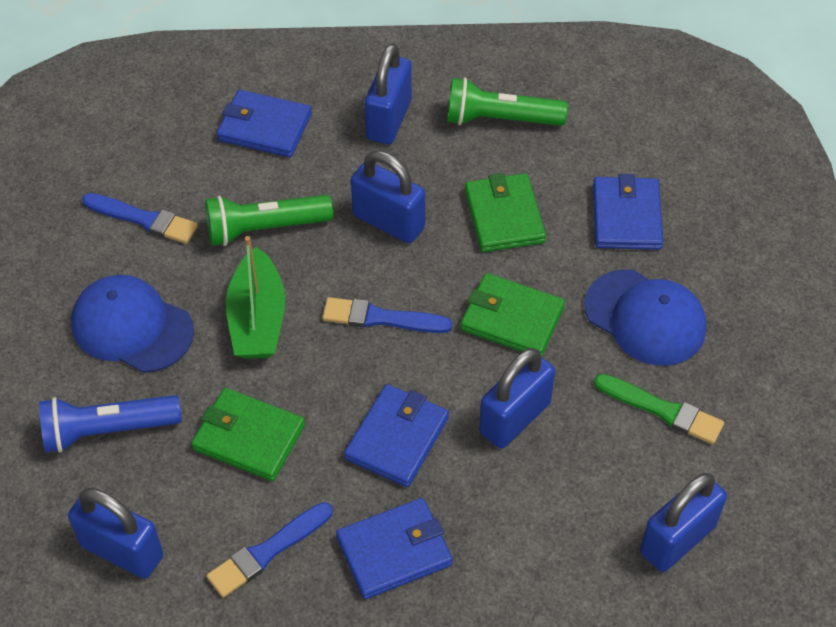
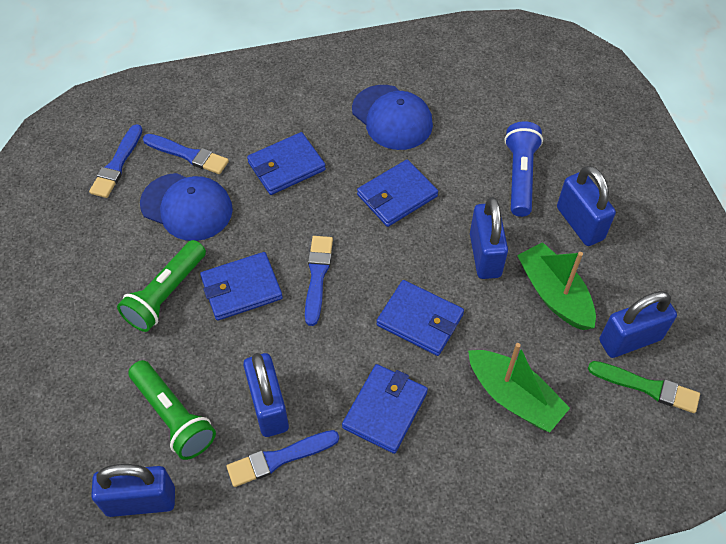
blue brush: 3 -> 4
blue wallet: 4 -> 5
green boat: 1 -> 2
green wallet: 3 -> 0

